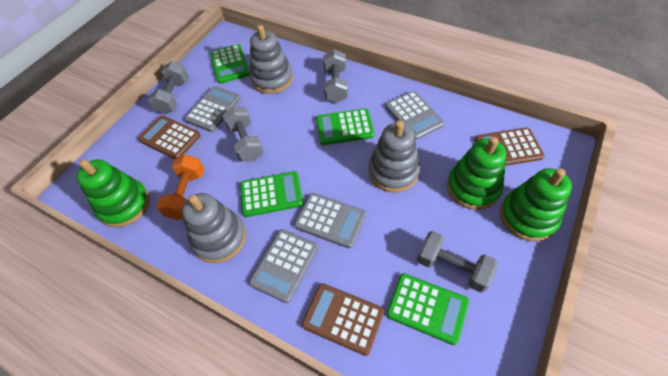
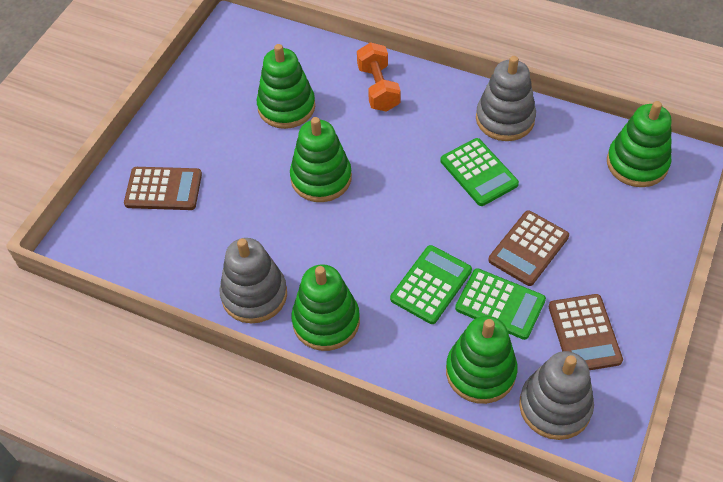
green calculator: 4 -> 3
green stacking toy: 3 -> 5
grey calculator: 4 -> 0
grey dumbbell: 4 -> 0

